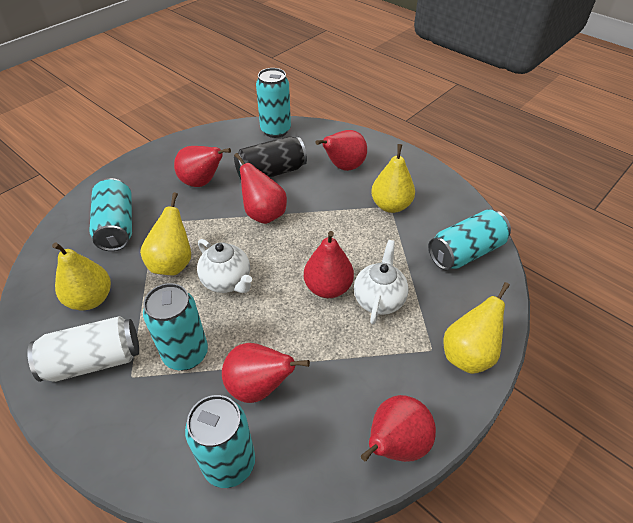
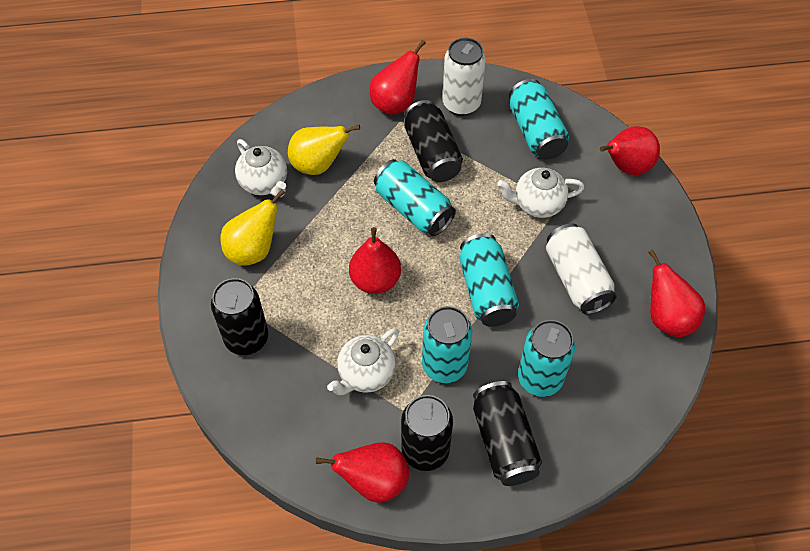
black can: 1 -> 4
red pear: 6 -> 5
white can: 1 -> 2
white teapot: 2 -> 3
yellow pear: 4 -> 2

